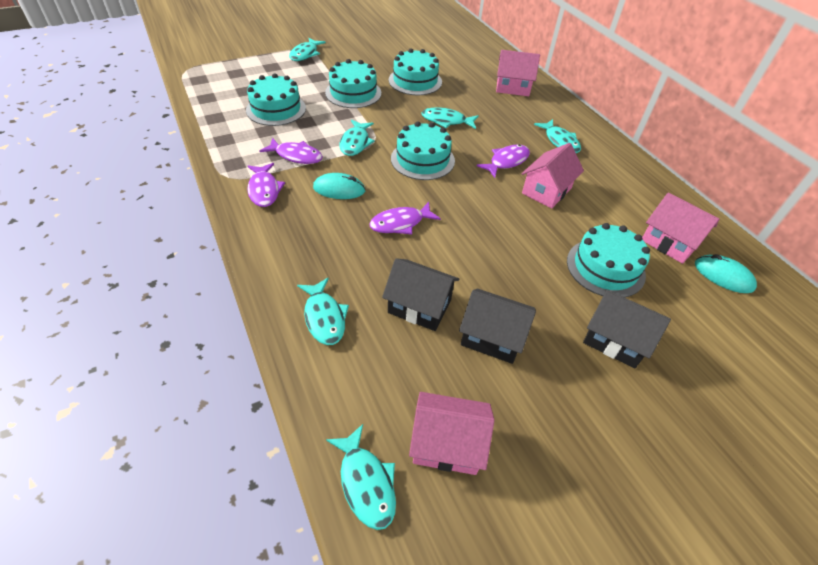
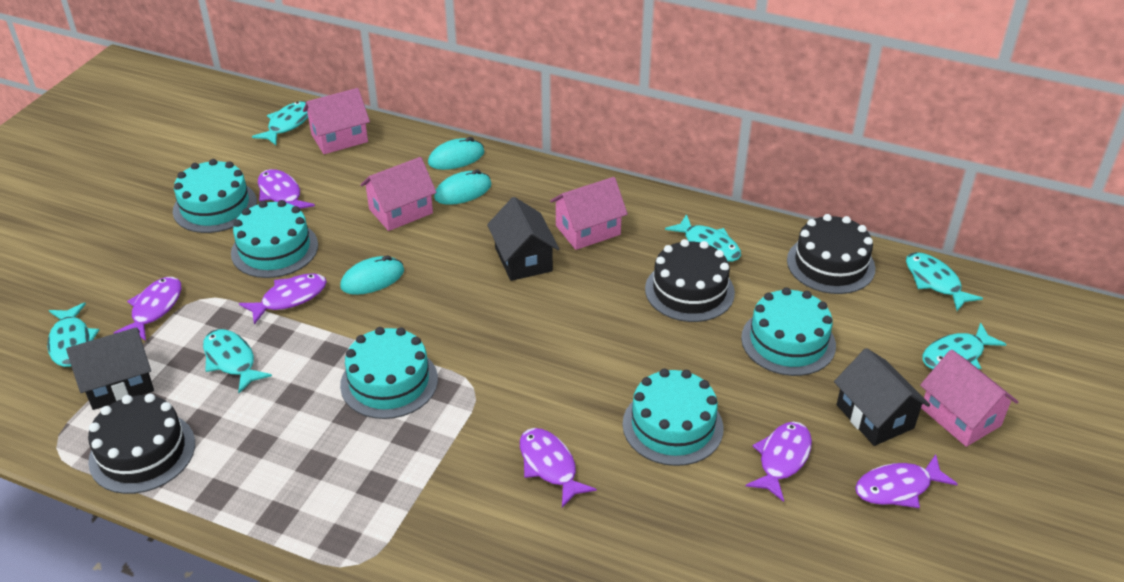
black cake: 0 -> 3
purple fish: 4 -> 6
turquoise mouse: 2 -> 3

